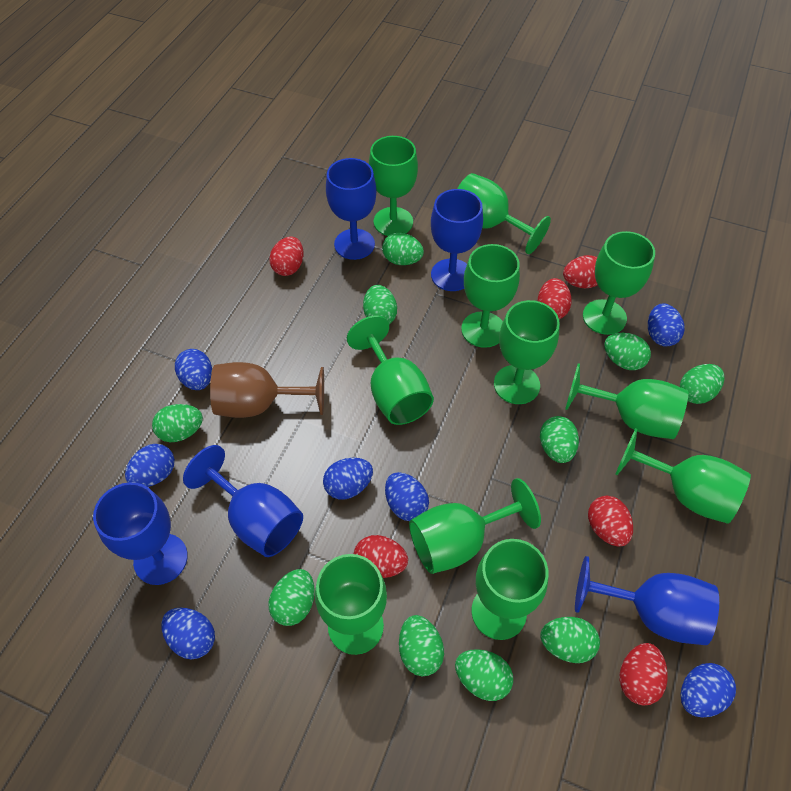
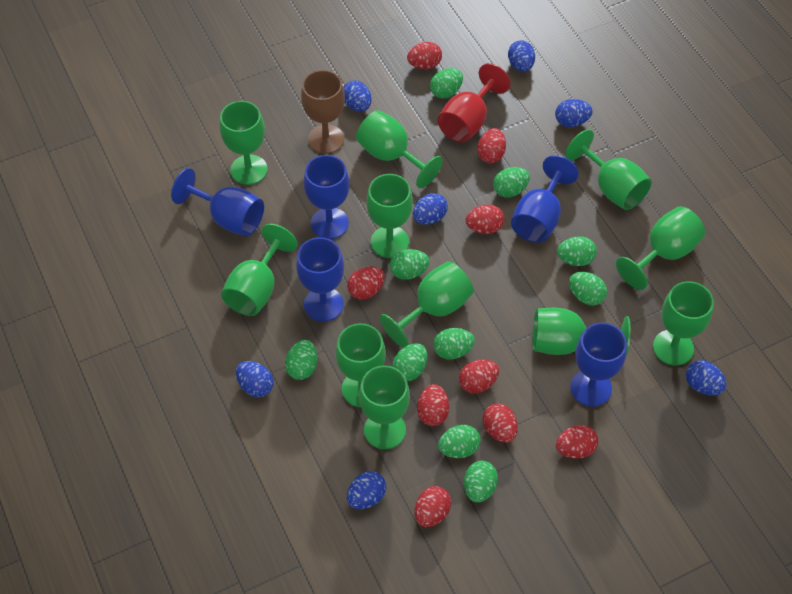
red egg: 6 -> 9
red goblet: 0 -> 1

